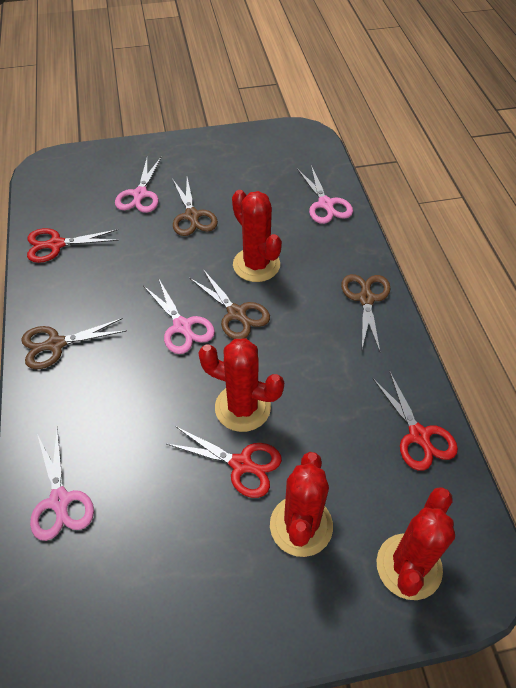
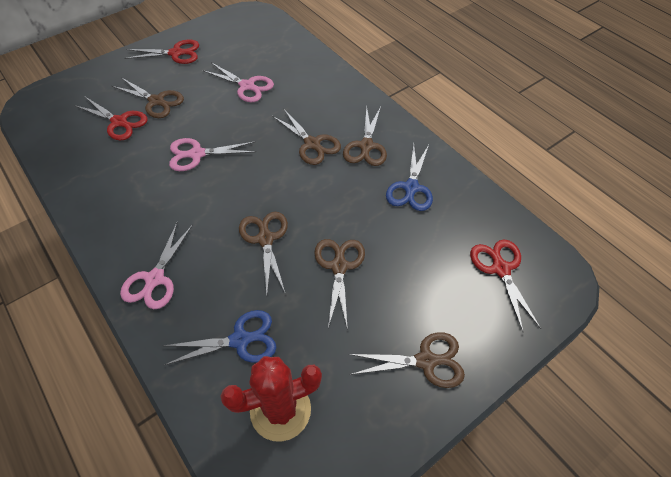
blue scissors: 0 -> 2
brown scissors: 4 -> 6
pink scissors: 4 -> 3
red cactus: 4 -> 1

